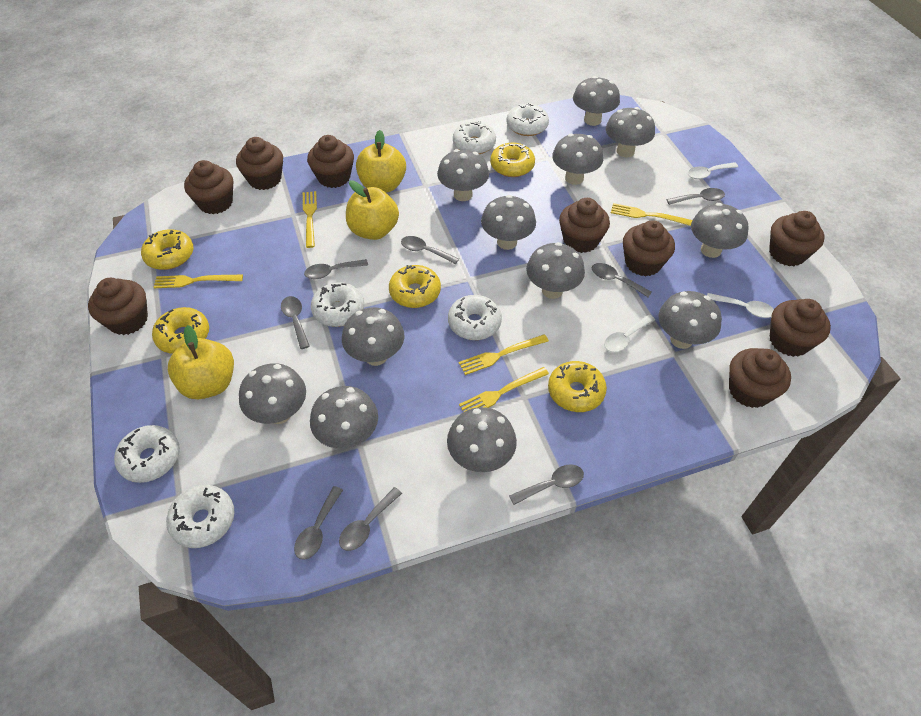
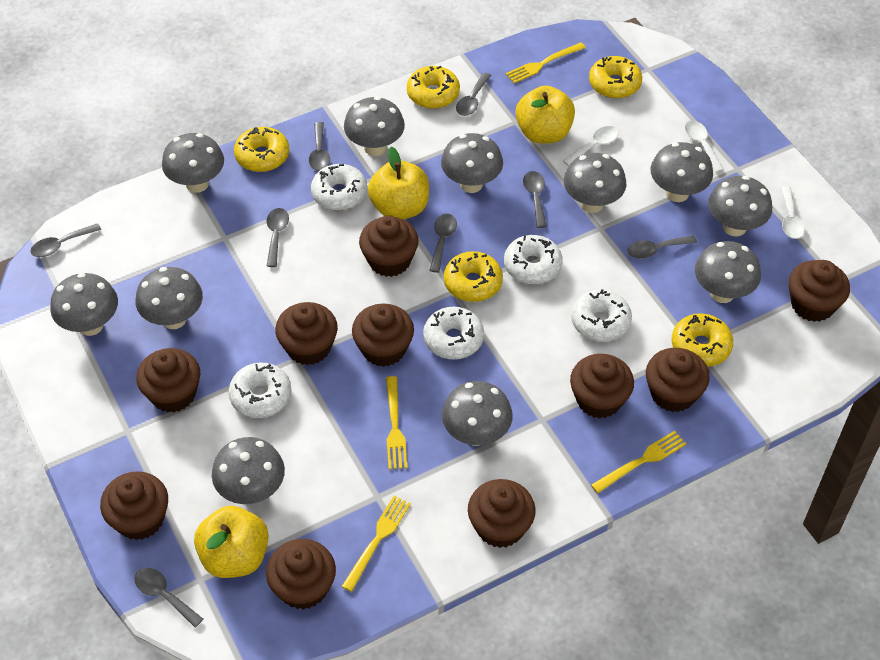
brown cupcake: 9 -> 10
grey mushroom: 12 -> 11
white donut: 6 -> 5
yellow fork: 5 -> 4

